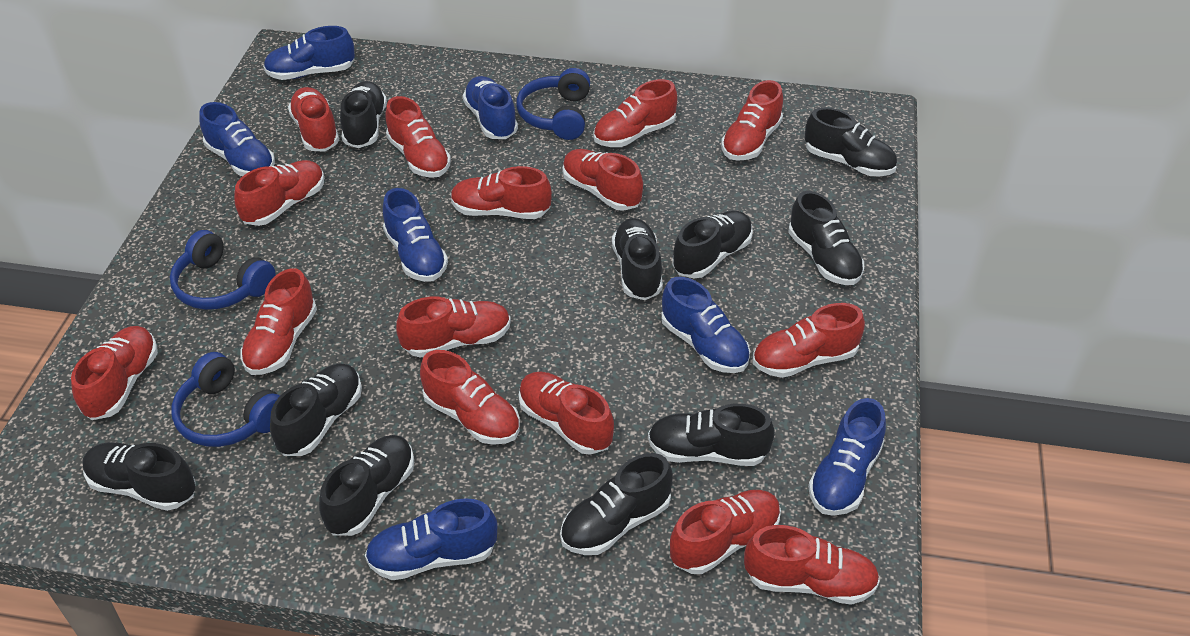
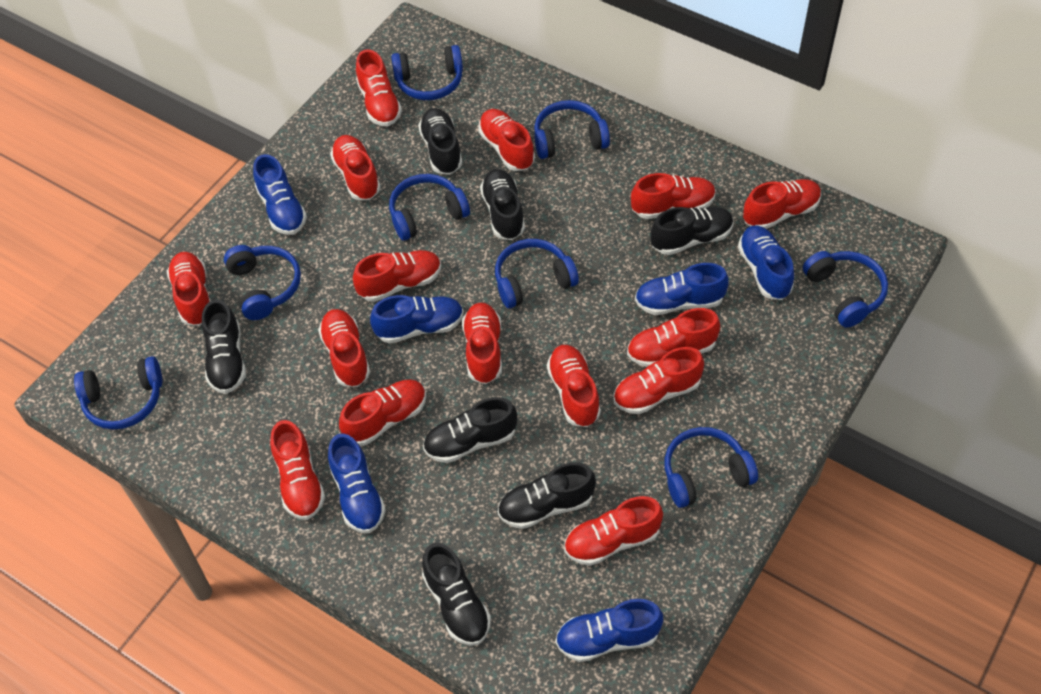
black shoe: 10 -> 7
blue headphones: 3 -> 8
blue shoe: 7 -> 6

